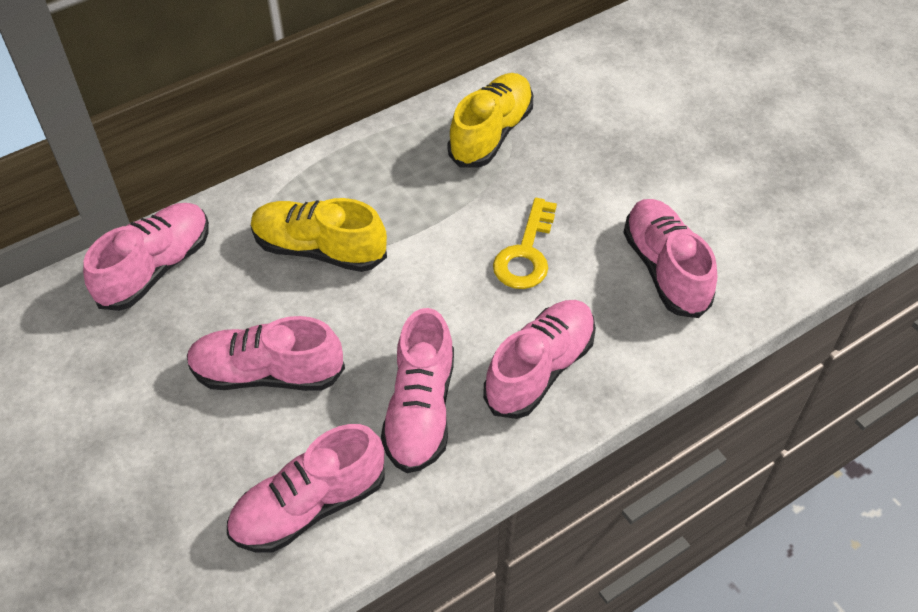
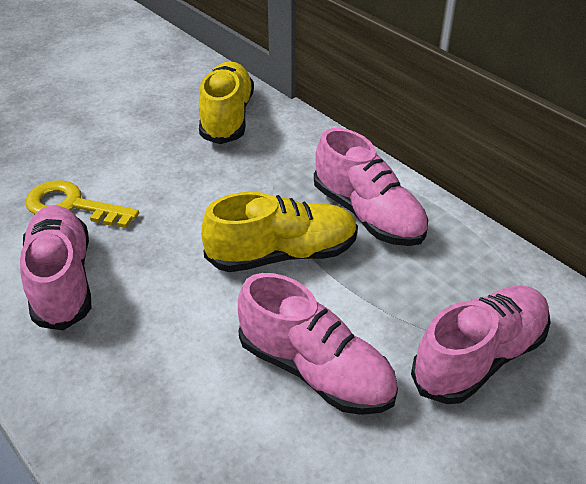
pink shoe: 6 -> 4

